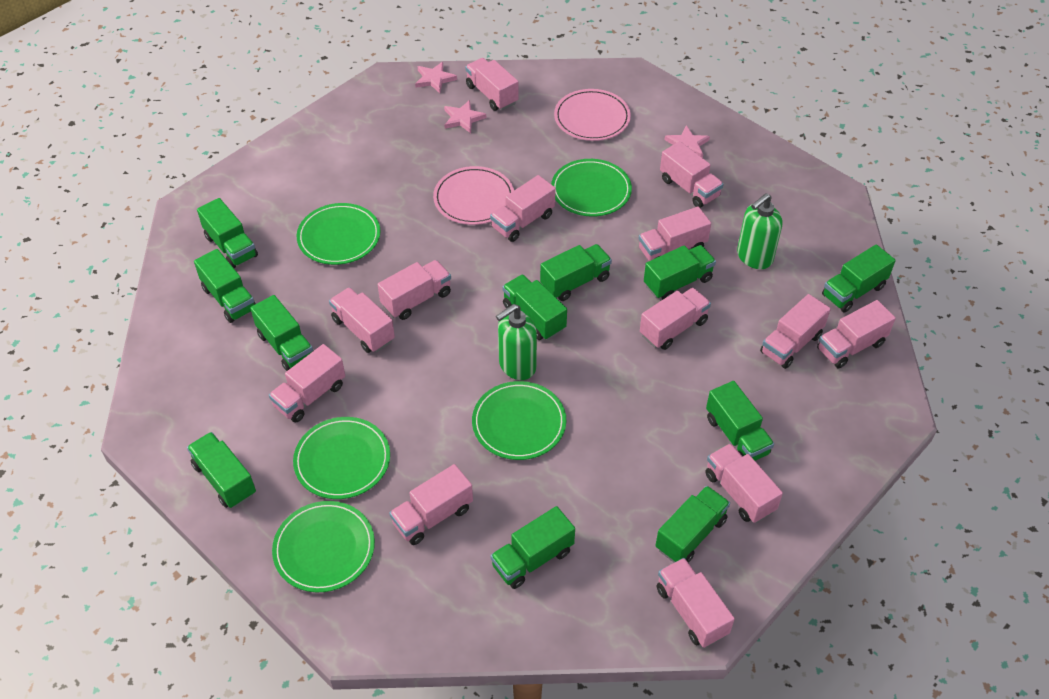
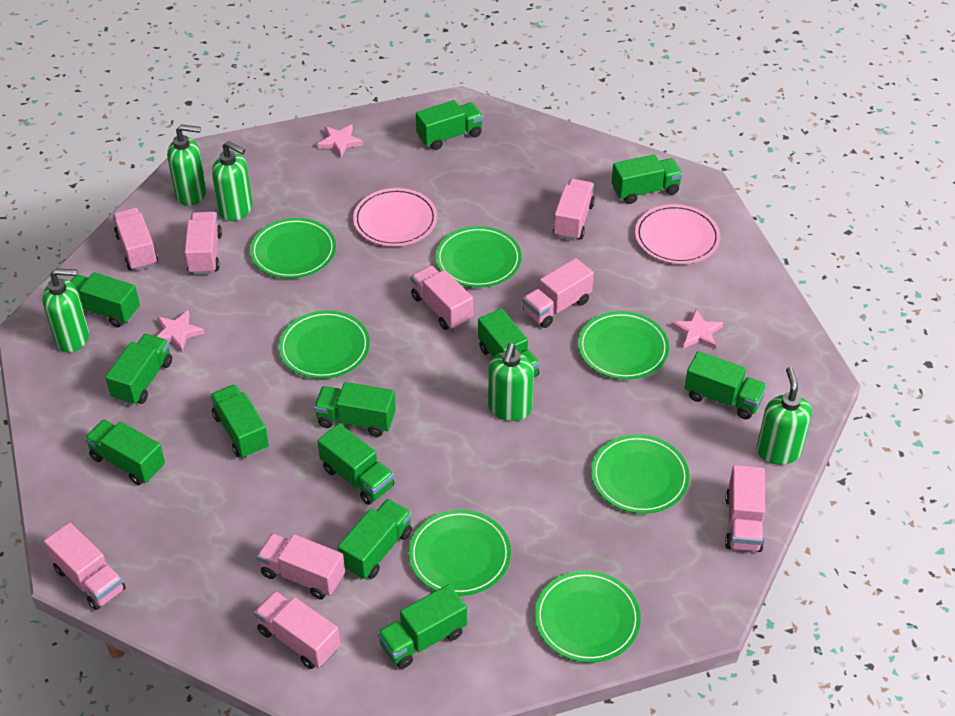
green plate: 5 -> 7
green soap dispenser: 2 -> 5
green truck: 11 -> 12
pink truck: 13 -> 9

